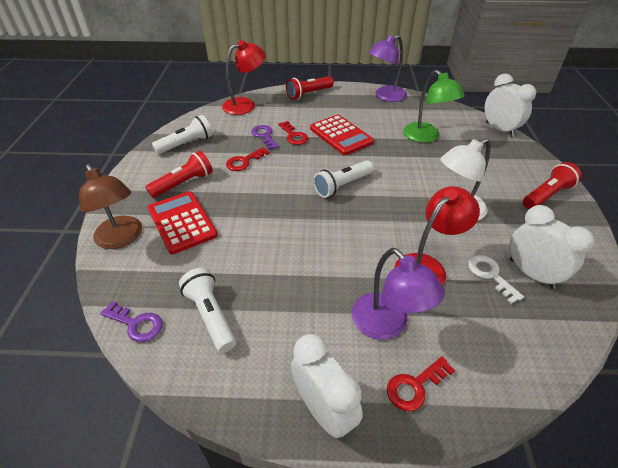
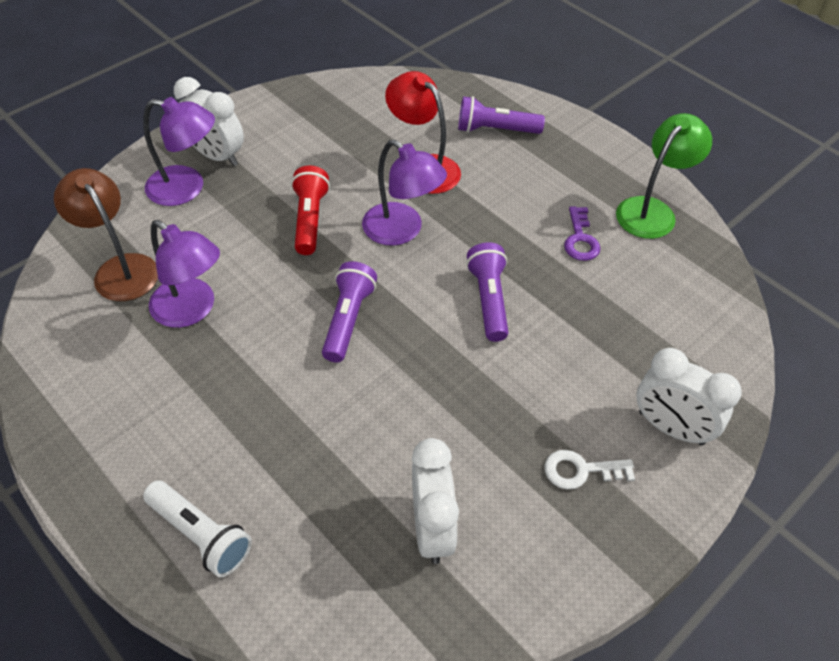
purple flashlight: 0 -> 3
purple key: 2 -> 1
purple lamp: 2 -> 3
red calculator: 2 -> 0
red flashlight: 3 -> 1
red key: 3 -> 0
red lamp: 2 -> 1
white flashlight: 3 -> 1
white lamp: 1 -> 0

